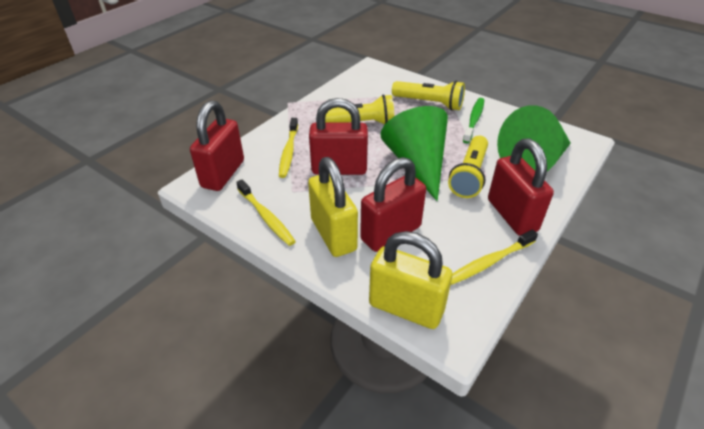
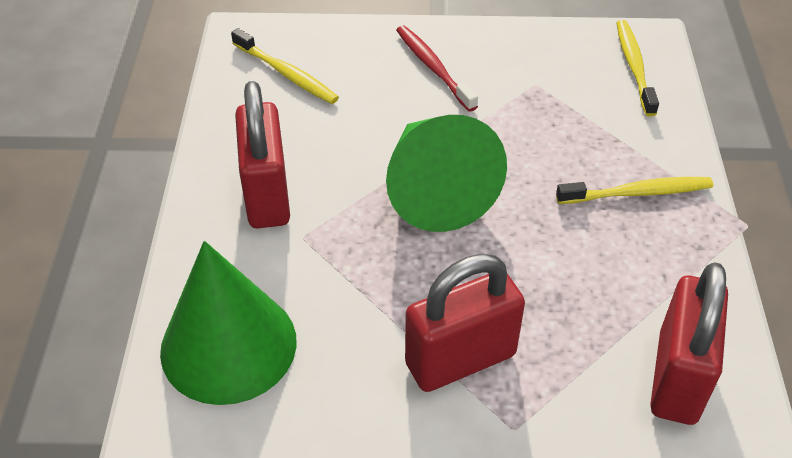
green toothbrush: 1 -> 0
red padlock: 4 -> 3
red toothbrush: 0 -> 1
yellow flashlight: 3 -> 0
yellow padlock: 2 -> 0

